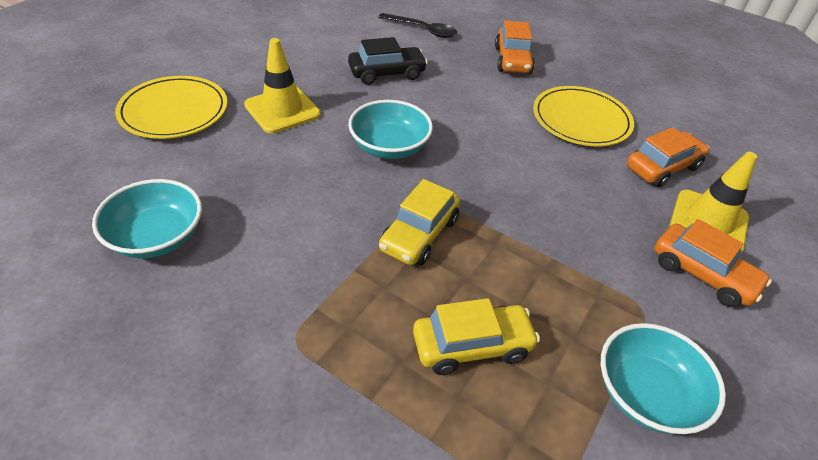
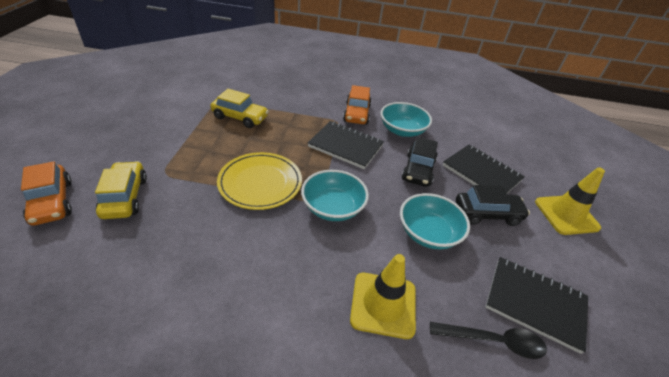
black car: 1 -> 2
black notebook: 0 -> 3
orange car: 3 -> 2
yellow plate: 2 -> 1

